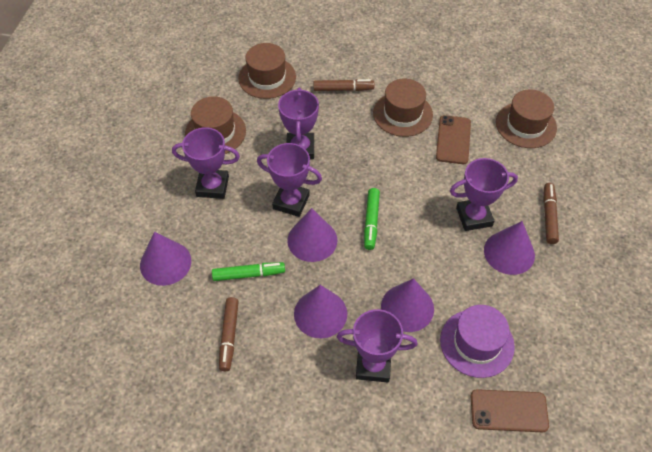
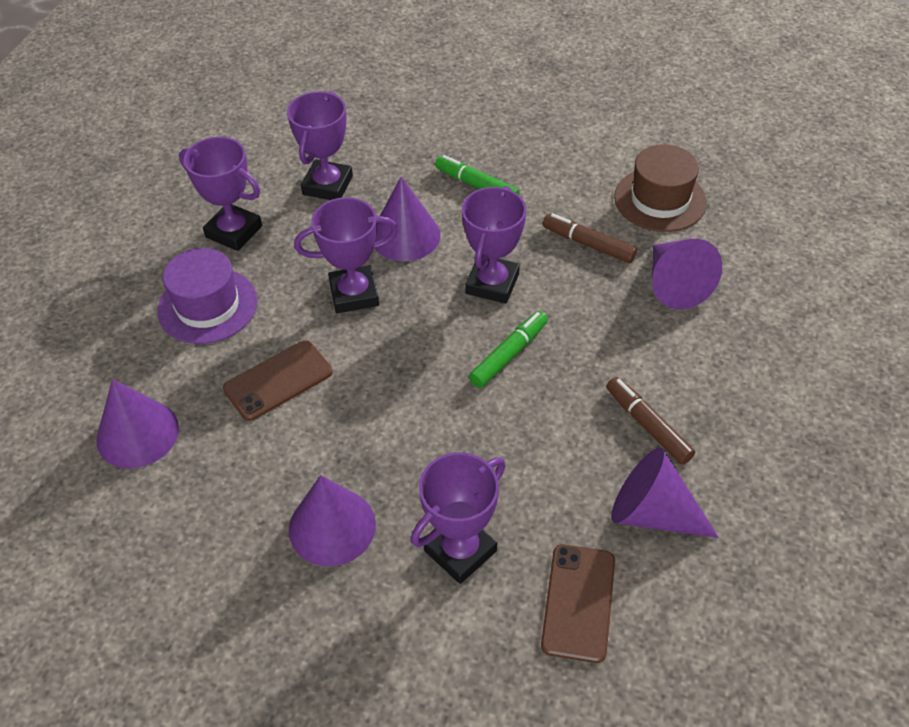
brown hat: 4 -> 1
brown marker: 3 -> 2

